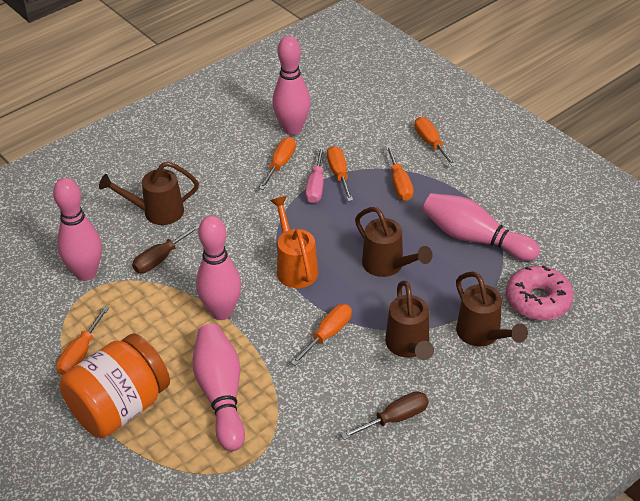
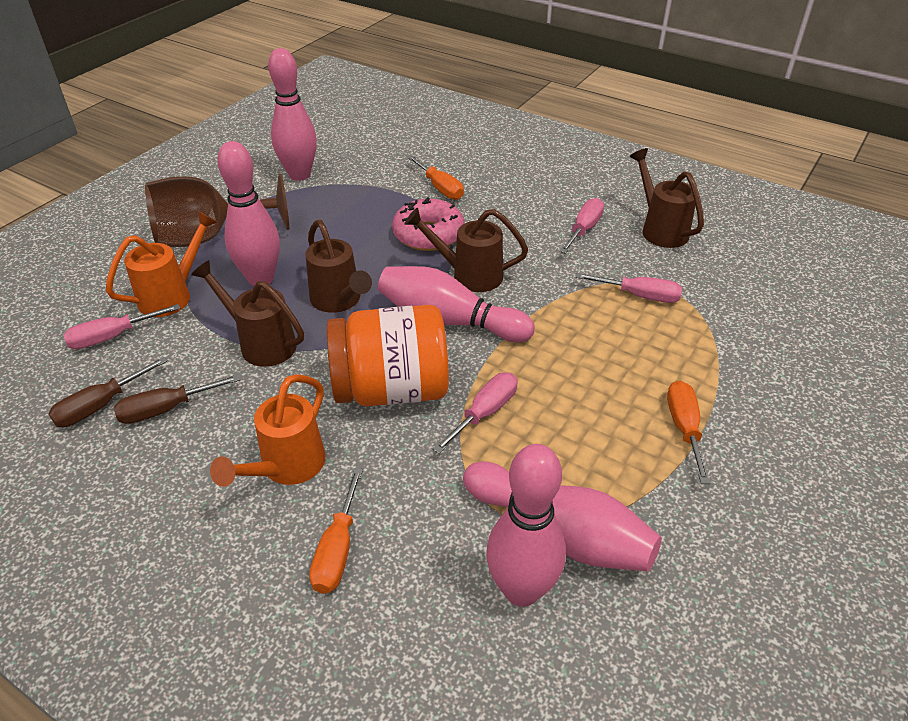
brown goblet: 0 -> 1
orange screwdriver: 6 -> 3
orange watering can: 1 -> 2
pink screwdriver: 1 -> 4

